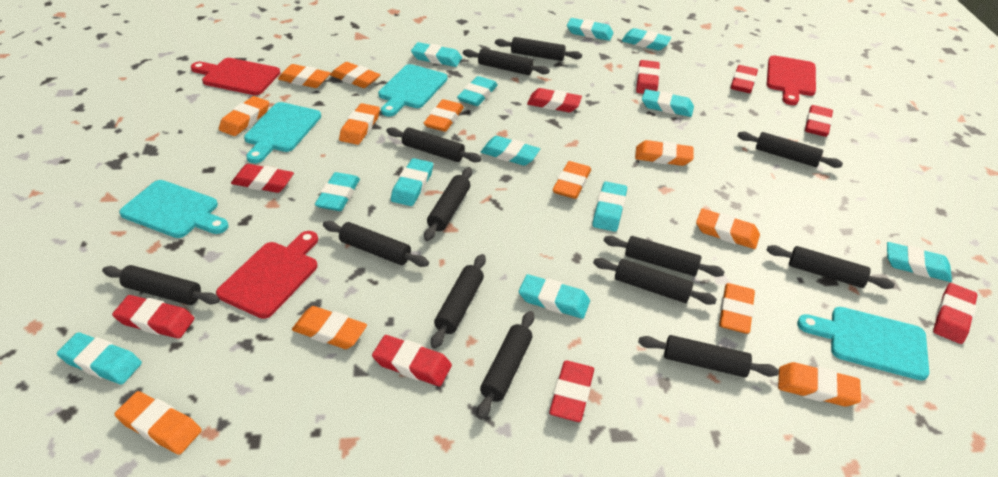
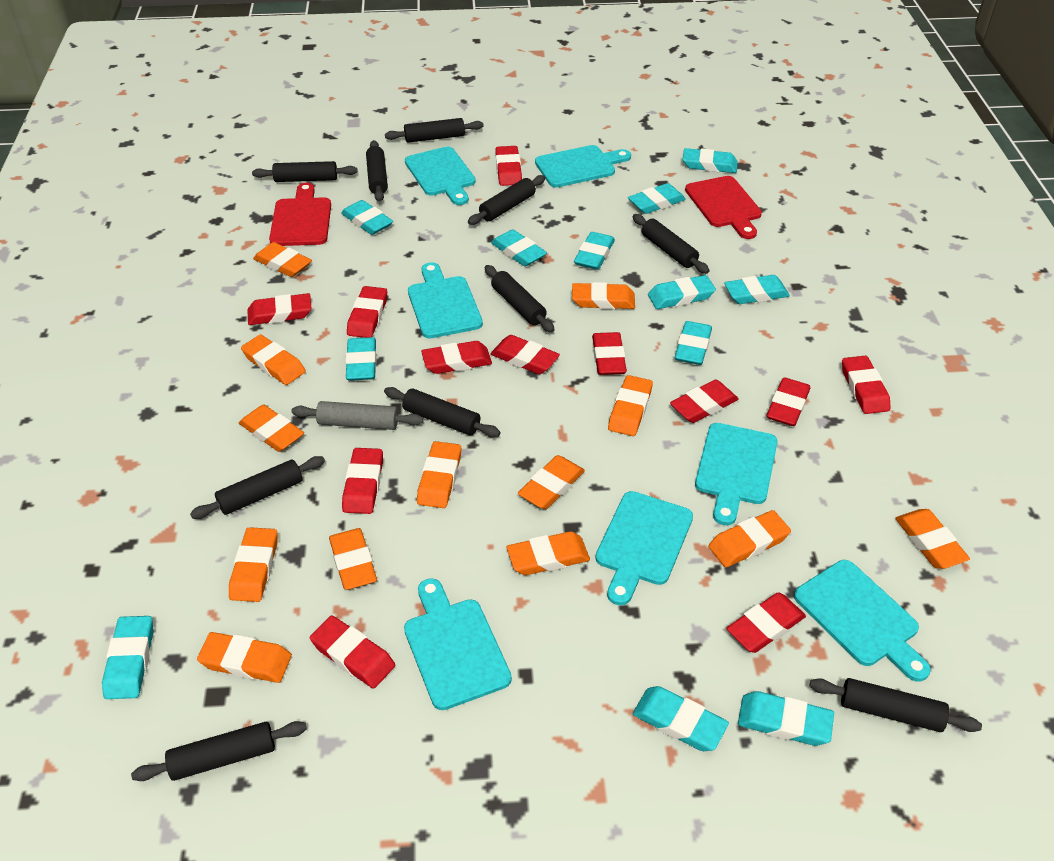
black rolling pin: 13 -> 10
grey rolling pin: 0 -> 1
orange eraser: 12 -> 13
red cutting board: 3 -> 2
red eraser: 9 -> 12
turquoise cutting board: 4 -> 7

